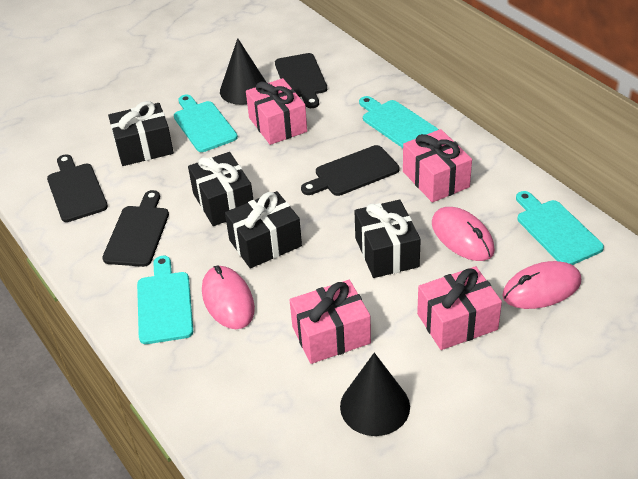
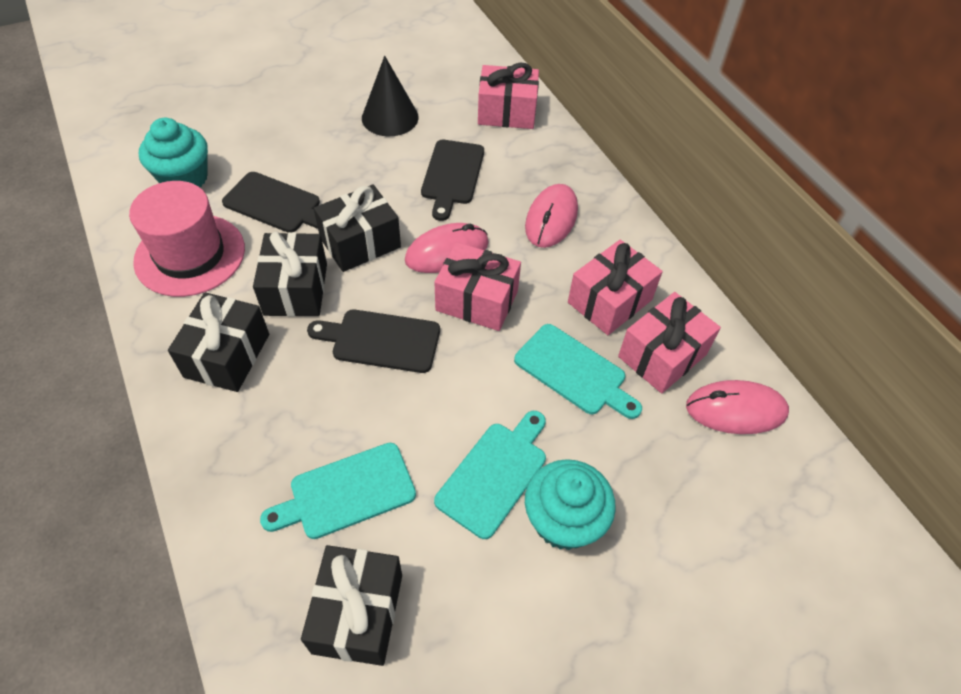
black cone: 2 -> 1
black cutting board: 4 -> 3
pink hat: 0 -> 1
turquoise cupcake: 0 -> 2
turquoise cutting board: 4 -> 3

